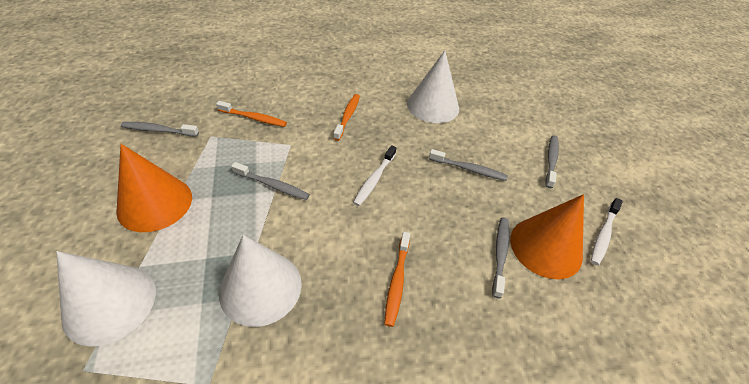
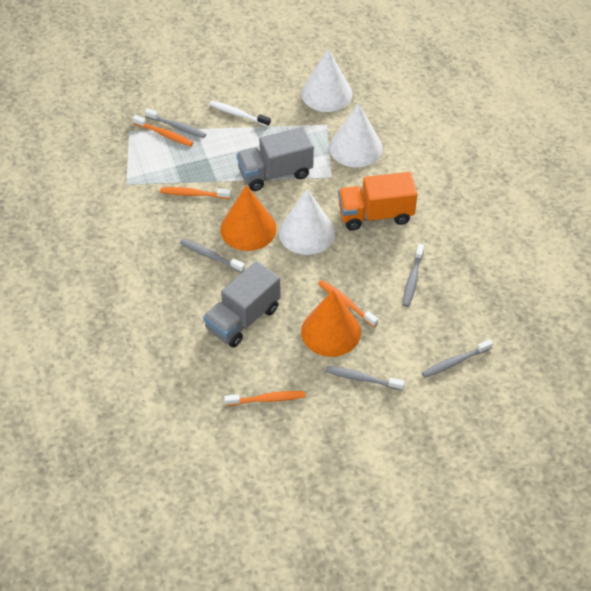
grey truck: 0 -> 2
orange toothbrush: 3 -> 4
orange truck: 0 -> 1
white toothbrush: 2 -> 1

